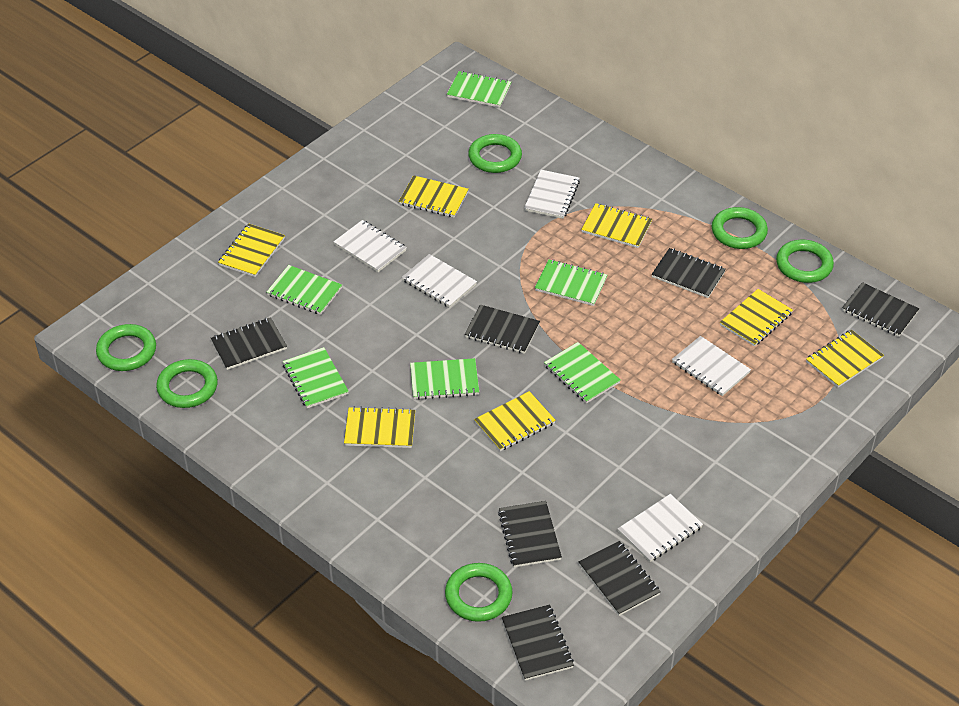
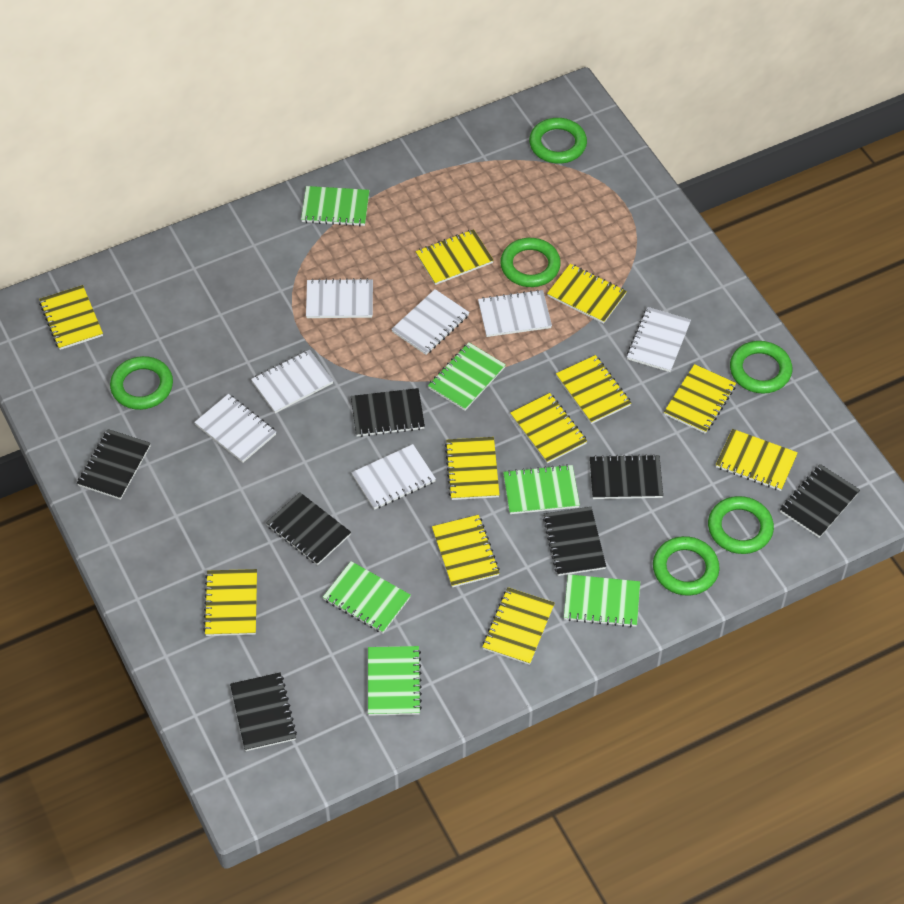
white notebook: 5 -> 7
yellow notebook: 7 -> 11

